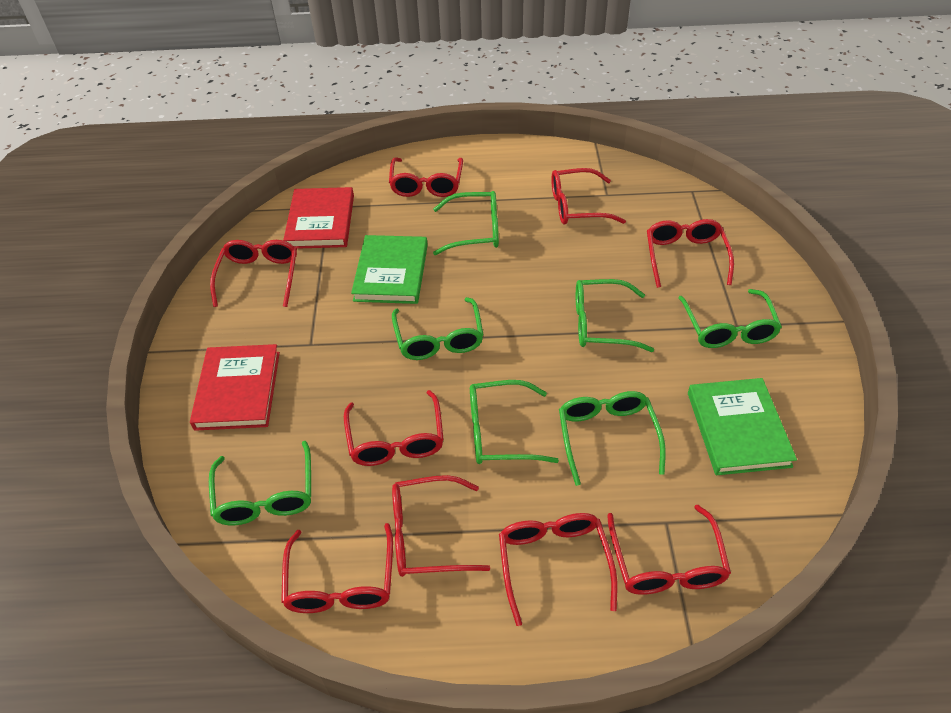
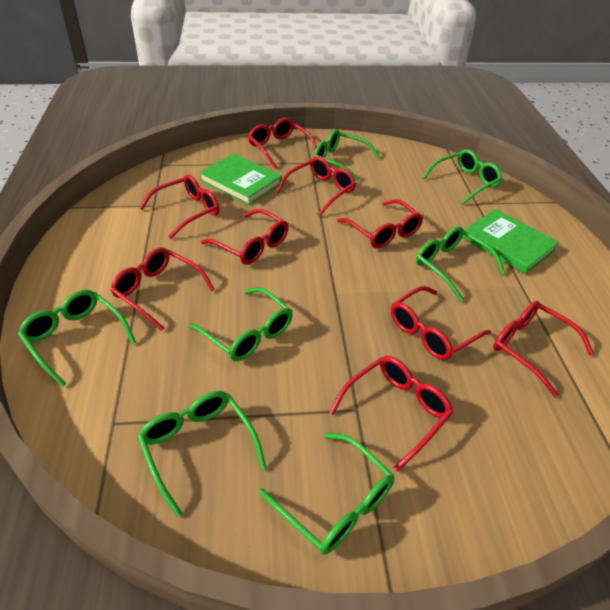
red book: 2 -> 0

